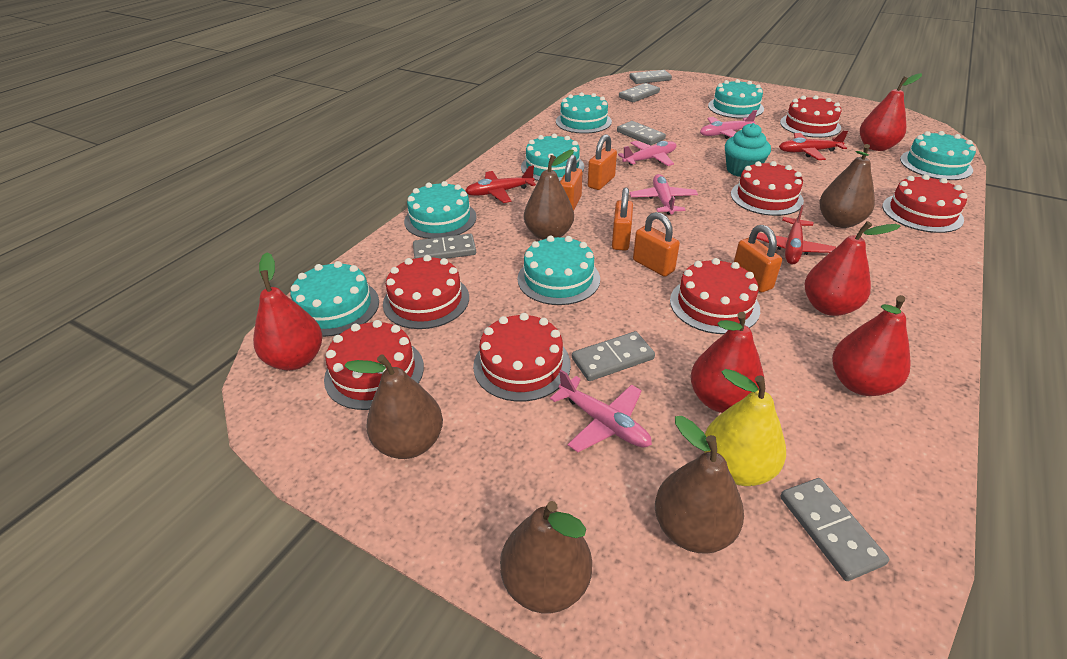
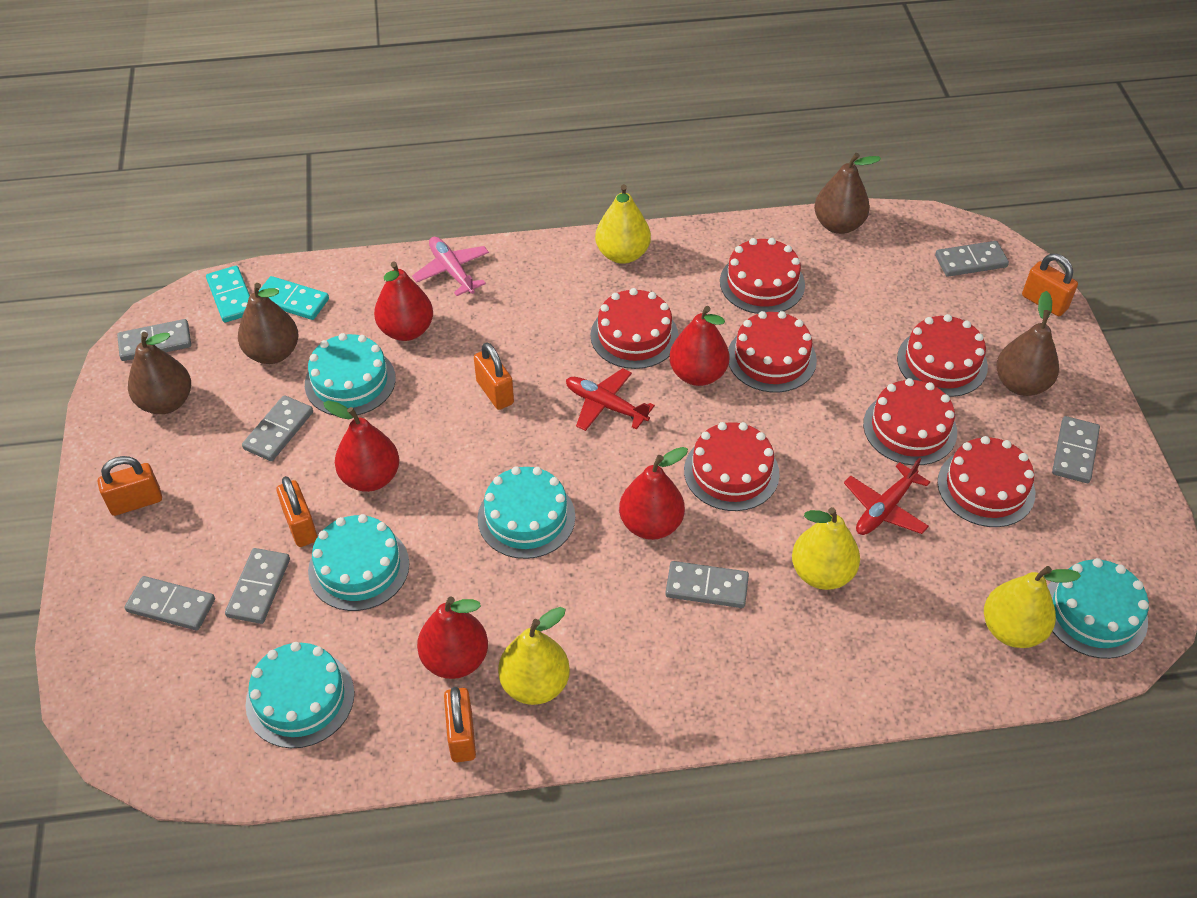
brown pear: 5 -> 4
grey domino: 6 -> 7
pink plane: 4 -> 1
red plane: 3 -> 2
turquoise cake: 7 -> 5
turquoise cupcake: 1 -> 0
turquoise domino: 0 -> 2
yellow pear: 1 -> 4

